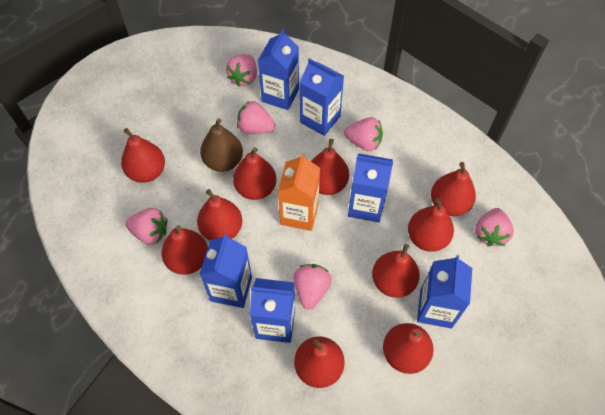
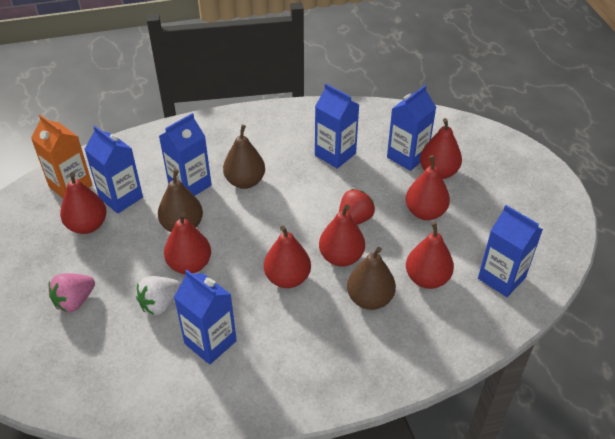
brown pear: 1 -> 3
pink strawberry: 6 -> 1
red pear: 10 -> 7
red strawberry: 0 -> 1
white strawberry: 0 -> 1

